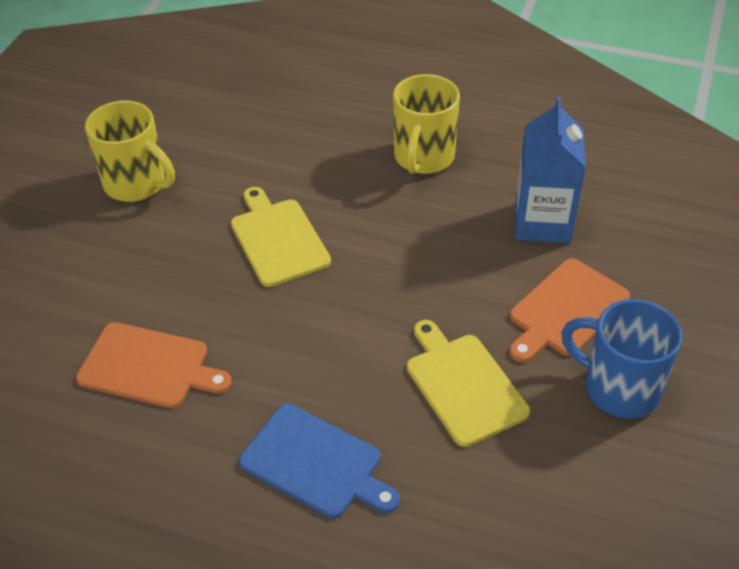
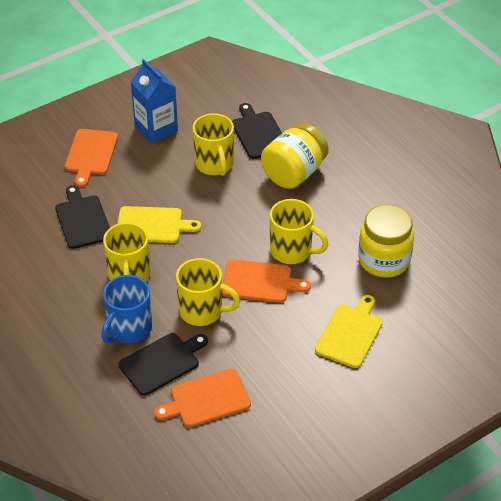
black cutting board: 0 -> 3
blue cutting board: 1 -> 0
orange cutting board: 2 -> 3
yellow jar: 0 -> 2
yellow mug: 2 -> 4

